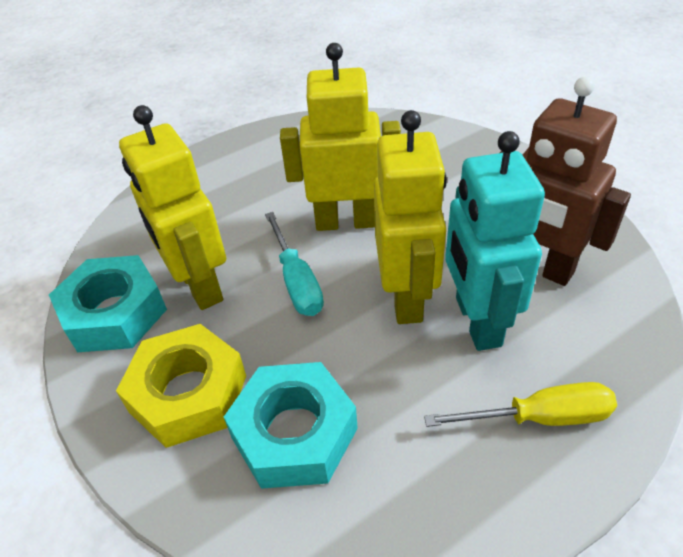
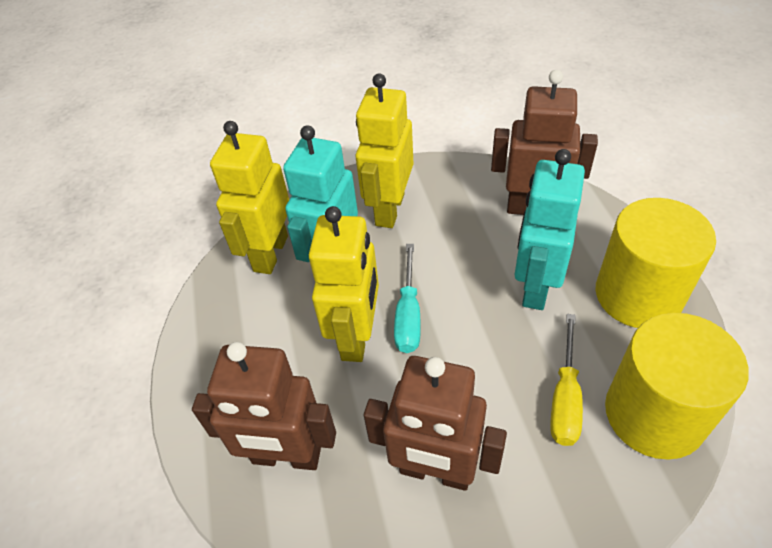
brown robot: 1 -> 3
turquoise nut: 2 -> 0
turquoise robot: 1 -> 2
yellow cylinder: 0 -> 2
yellow nut: 1 -> 0

